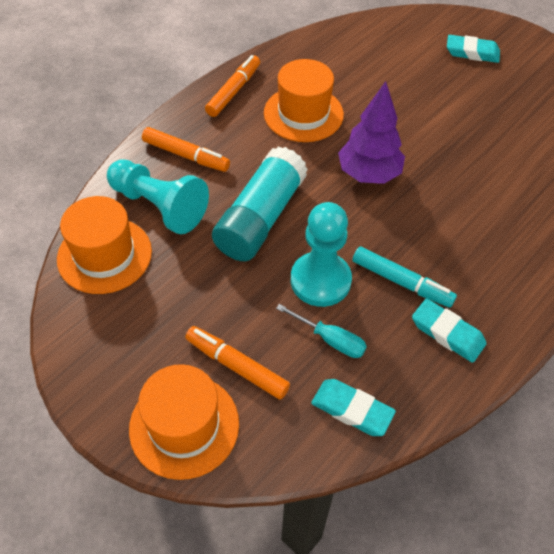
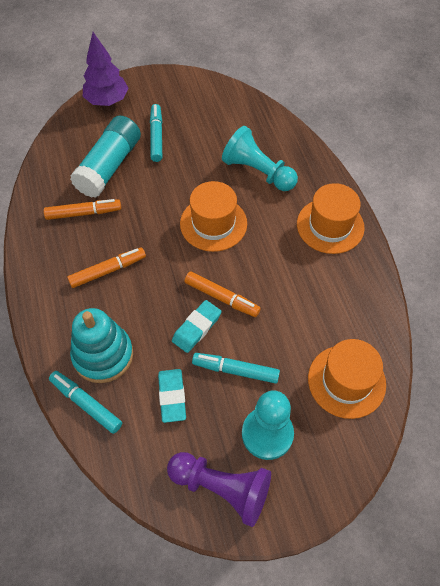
purple pawn: 0 -> 1
turquoise eraser: 3 -> 2
turquoise marker: 1 -> 3
turquoise screwdriver: 1 -> 0
turquoise stacking toy: 0 -> 1

